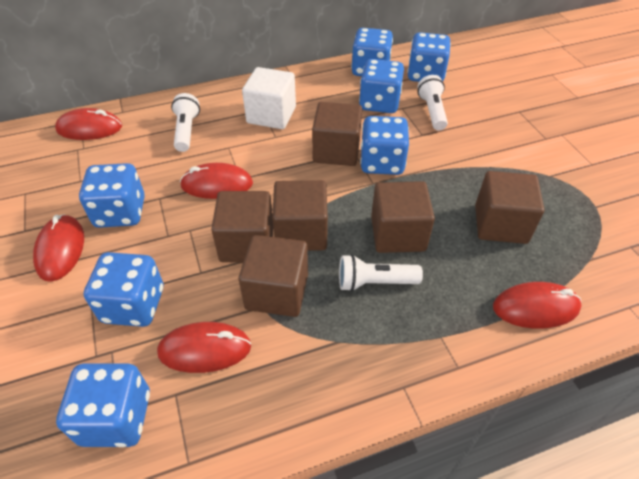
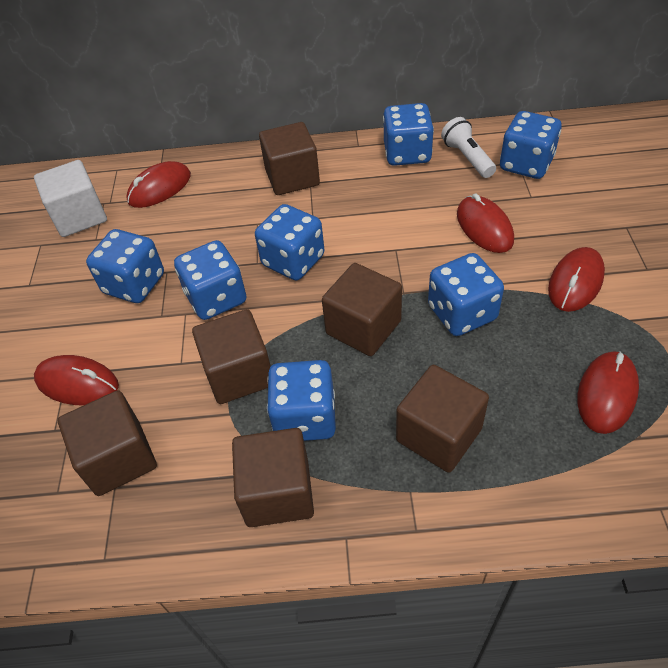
white flashlight: 3 -> 1

